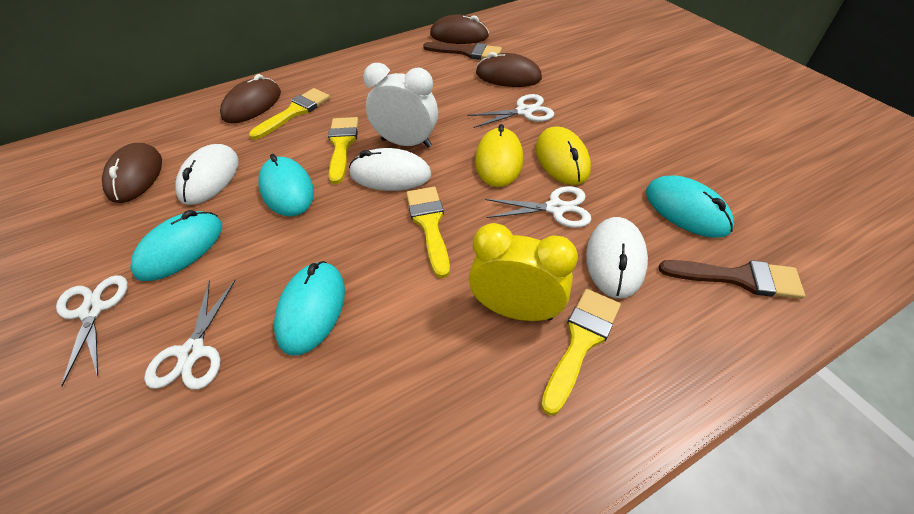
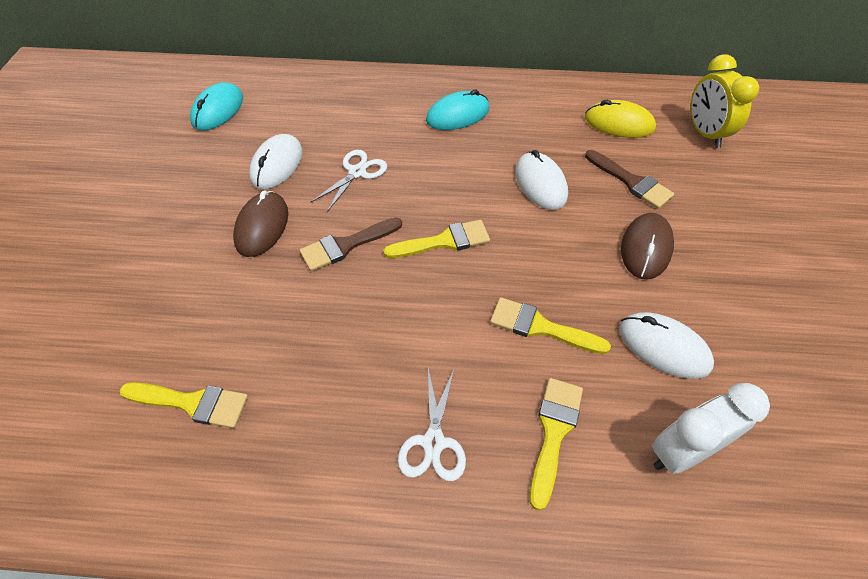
brown mouse: 4 -> 2
turquoise mouse: 4 -> 2
white scissors: 4 -> 2
yellow mouse: 2 -> 1

